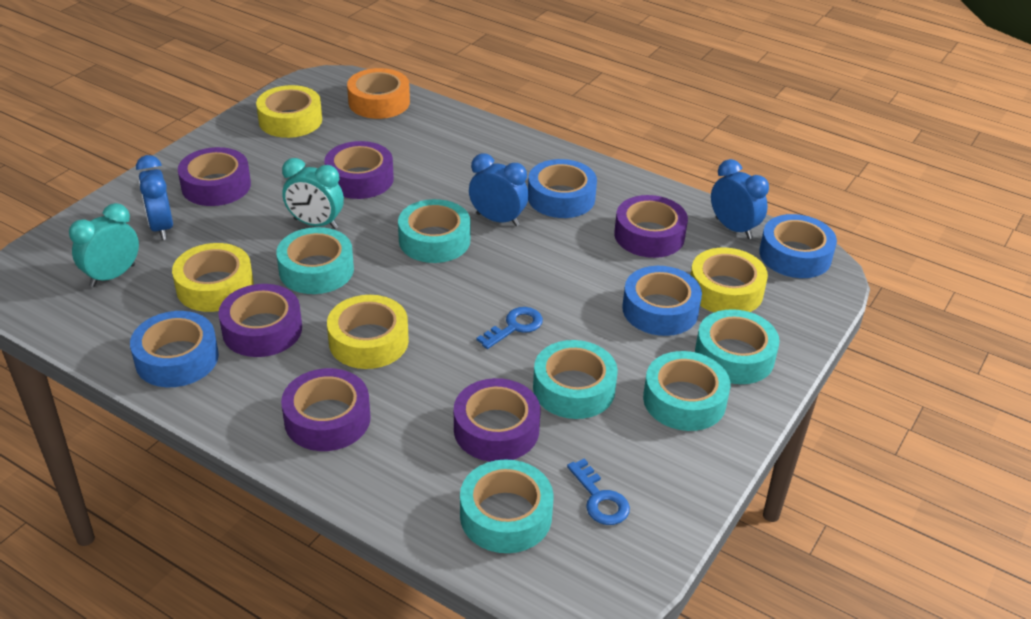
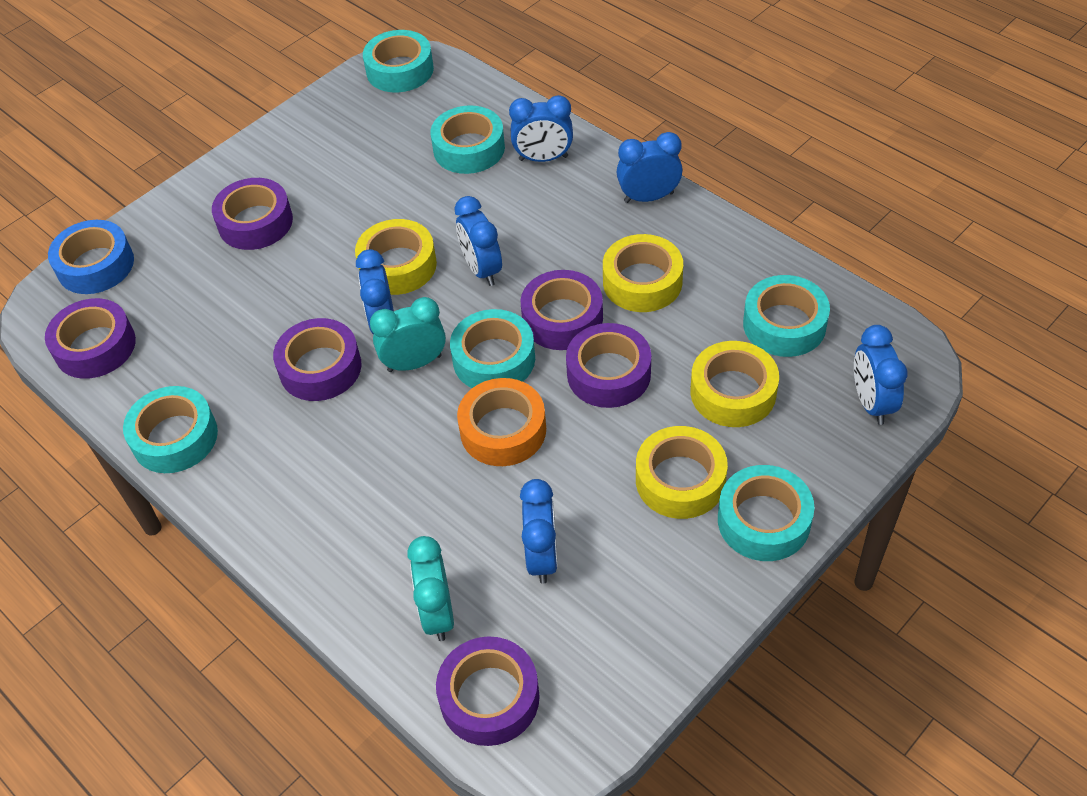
blue clock: 3 -> 6
blue key: 2 -> 0
blue tape: 4 -> 1

